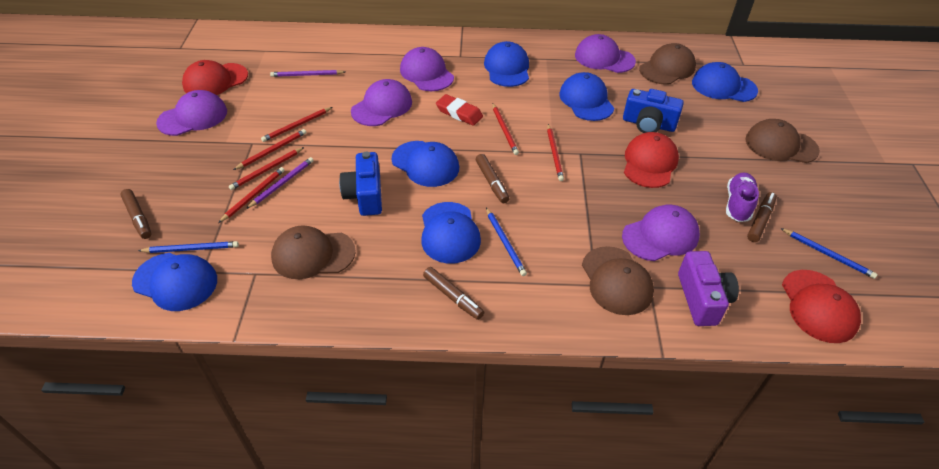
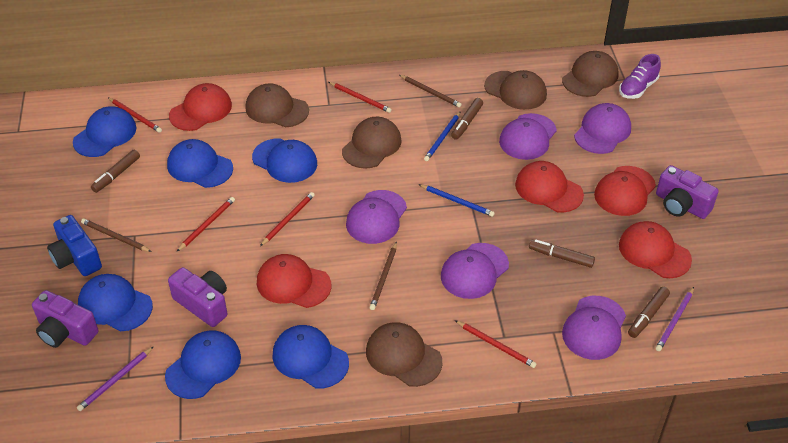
blue camera: 2 -> 1
blue pencil: 3 -> 2
brown cap: 4 -> 5
brown pencil: 0 -> 3
purple camera: 1 -> 3
red cap: 3 -> 5
red eraser: 1 -> 0
red pencil: 6 -> 5

